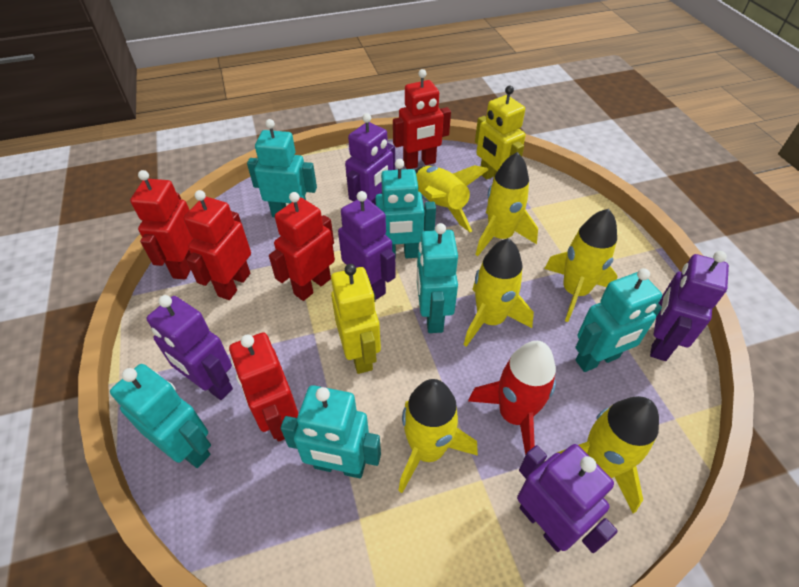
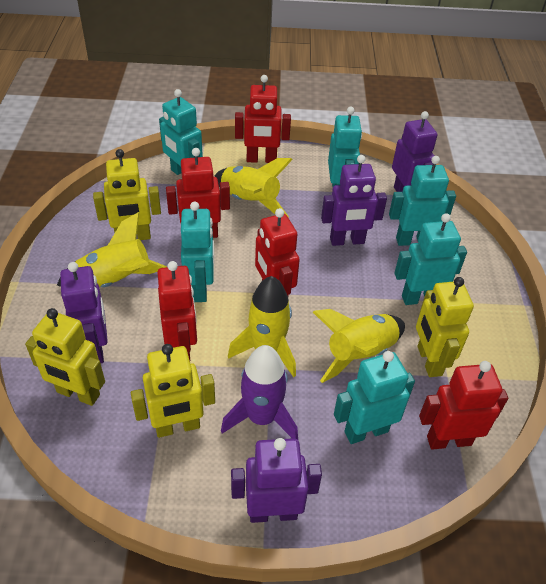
purple robot: 5 -> 4
purple rocket: 0 -> 1
red rocket: 1 -> 0
yellow robot: 2 -> 4
yellow rocket: 6 -> 4

